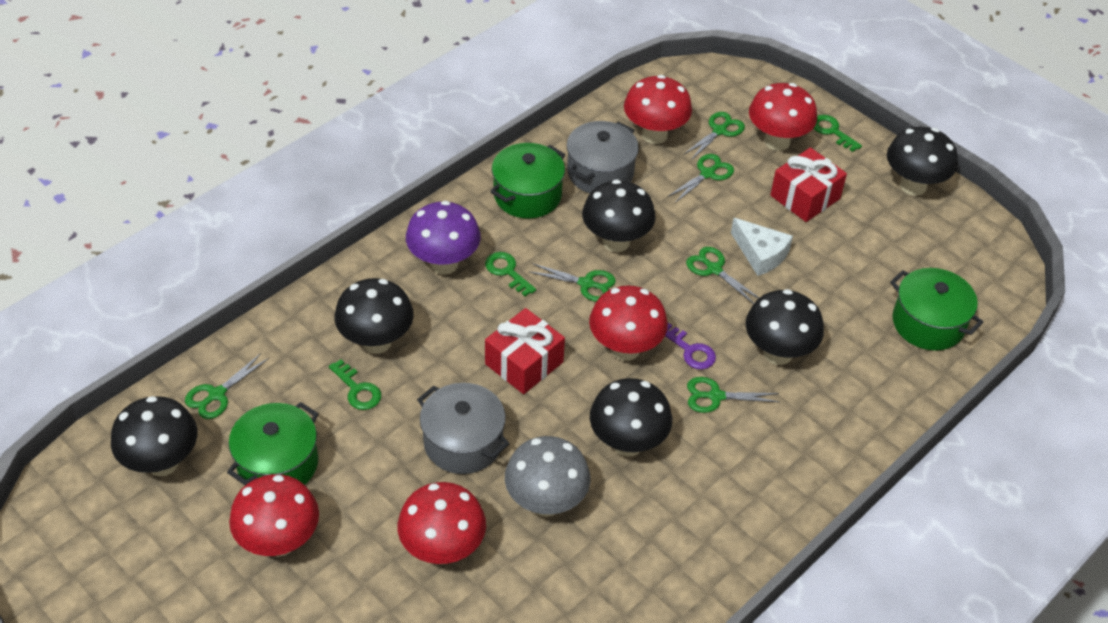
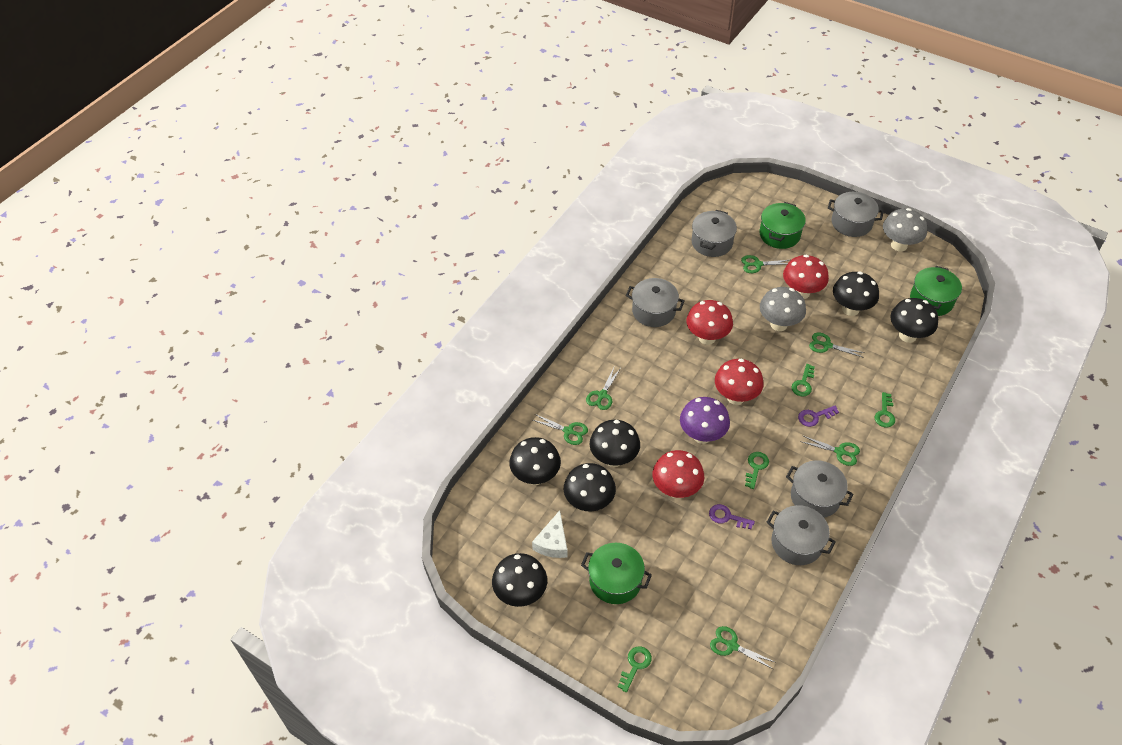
green key: 3 -> 4
grey mushroom: 1 -> 2
grey pot: 2 -> 5
purple key: 1 -> 2
red gift: 2 -> 0
red mushroom: 5 -> 4

